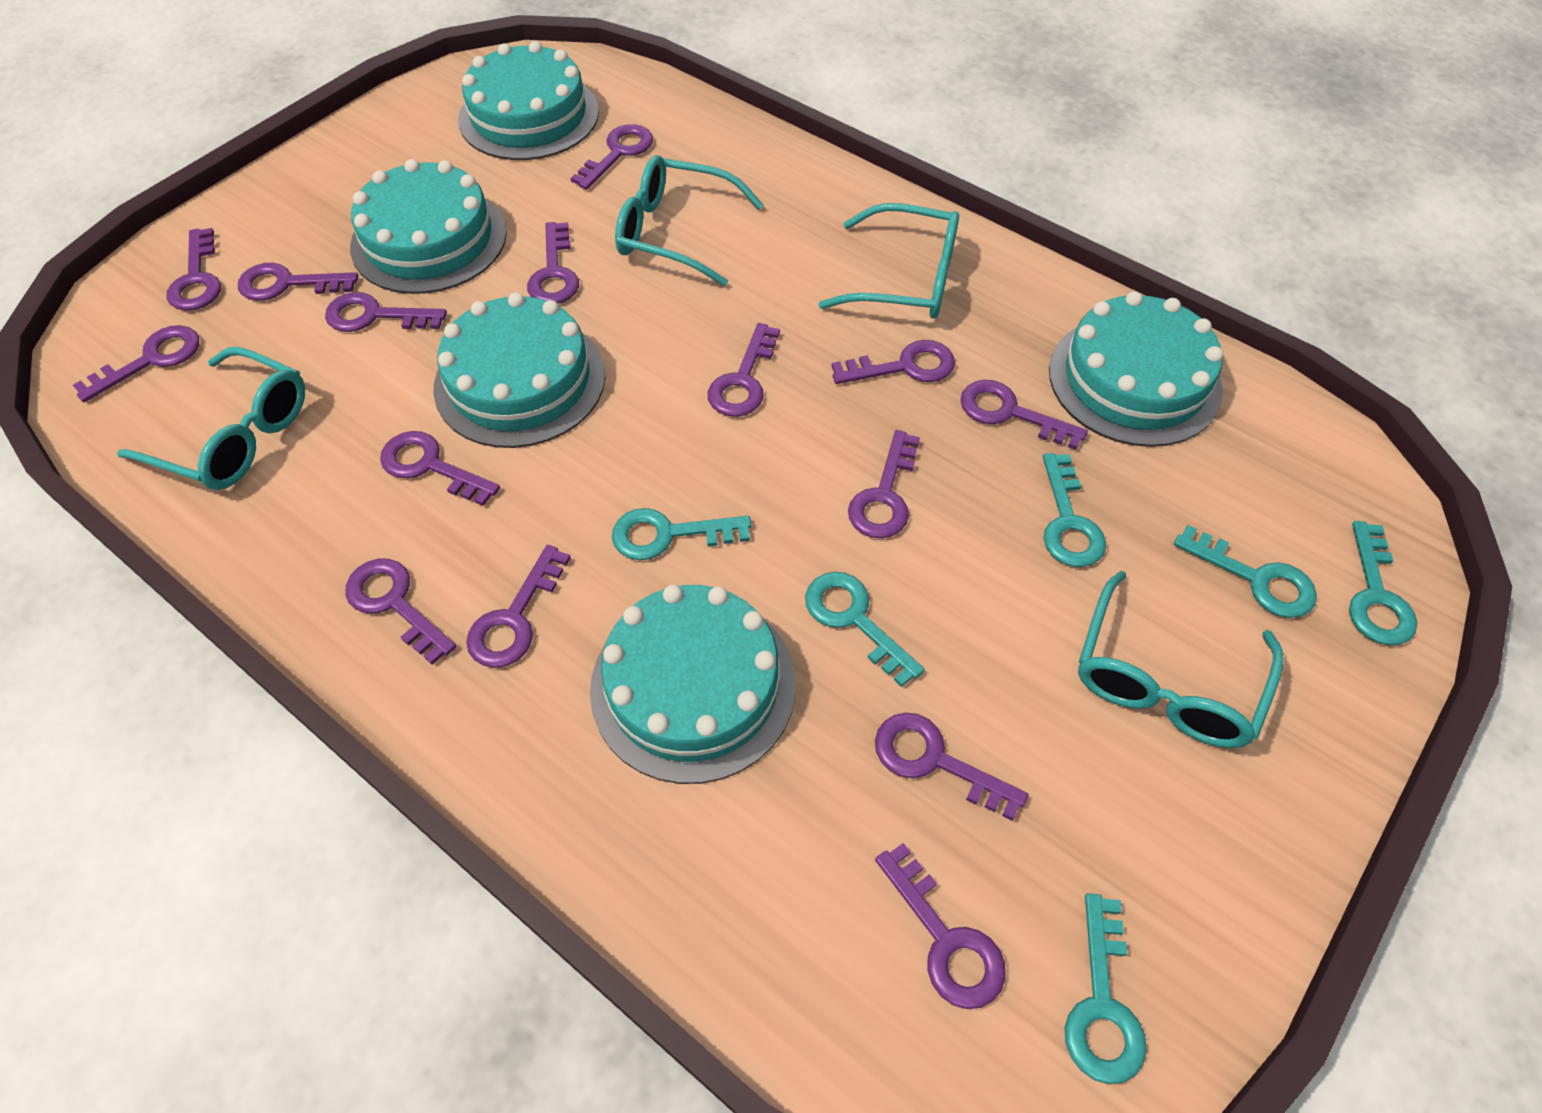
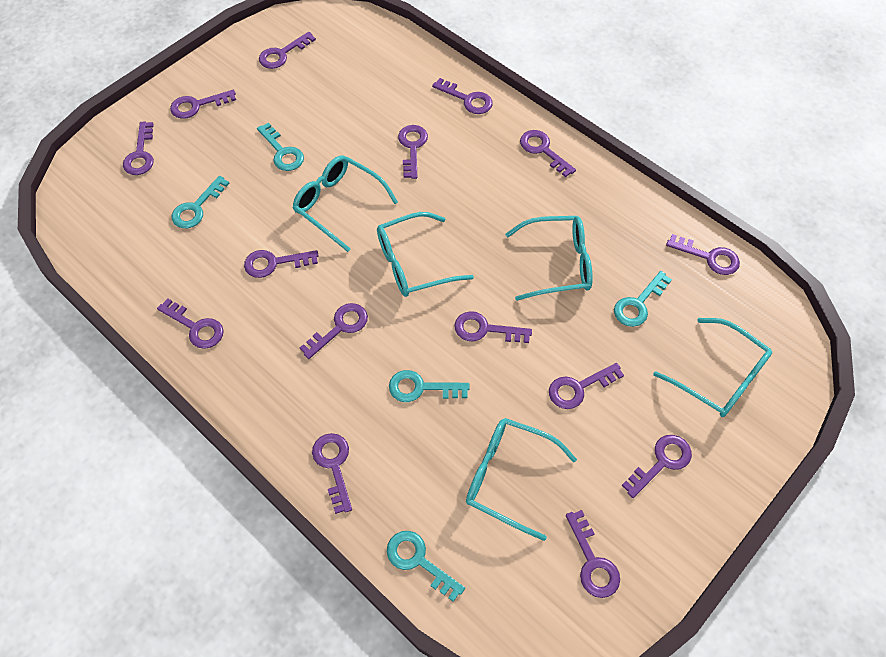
turquoise cake: 5 -> 0
turquoise glasses: 4 -> 5
turquoise key: 6 -> 5

